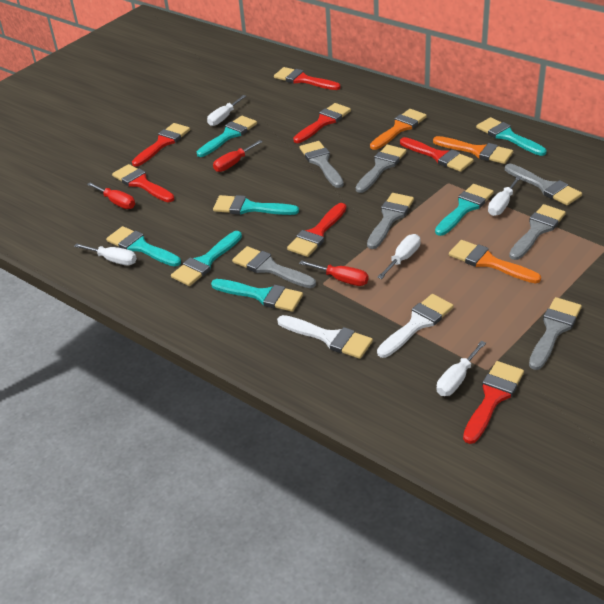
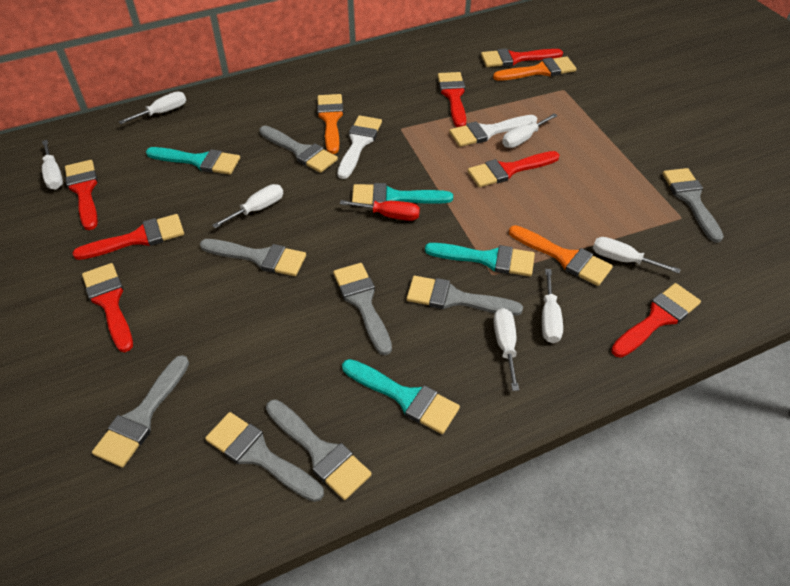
grey brush: 7 -> 8
red screwdriver: 3 -> 1
turquoise brush: 7 -> 4
white screwdriver: 5 -> 7

